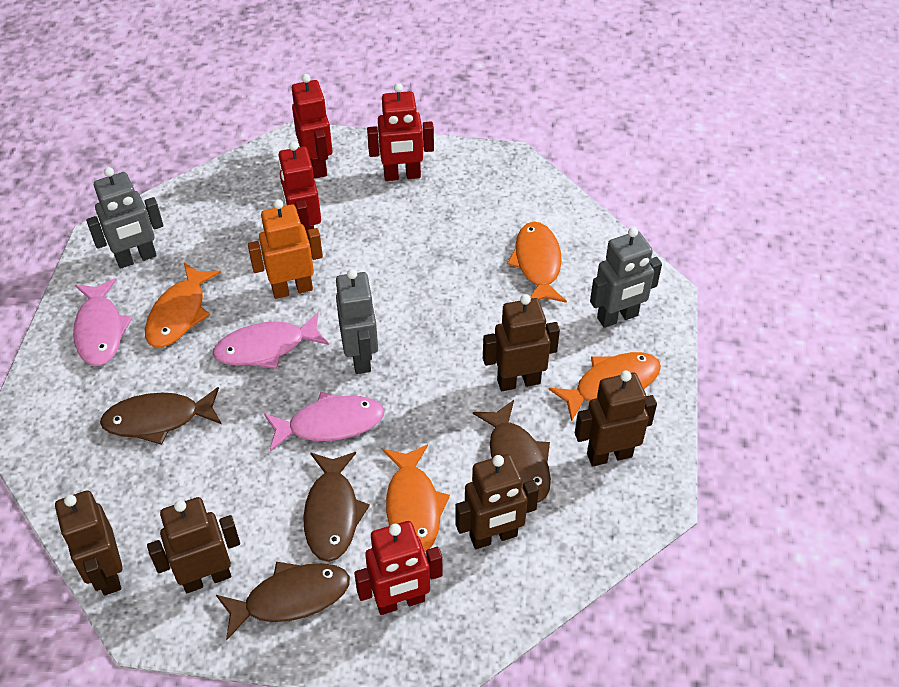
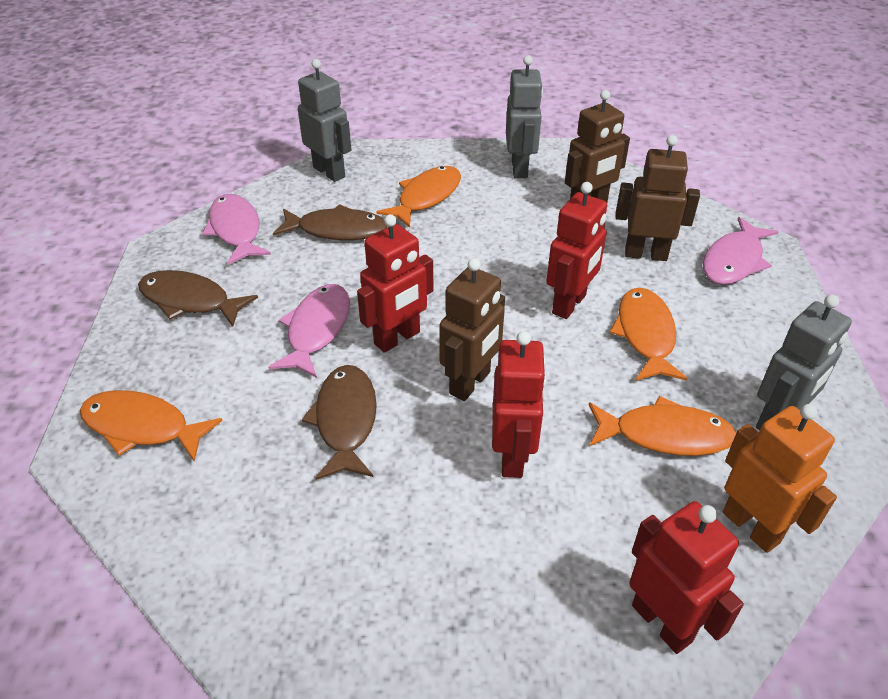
brown fish: 4 -> 3
brown robot: 5 -> 3

